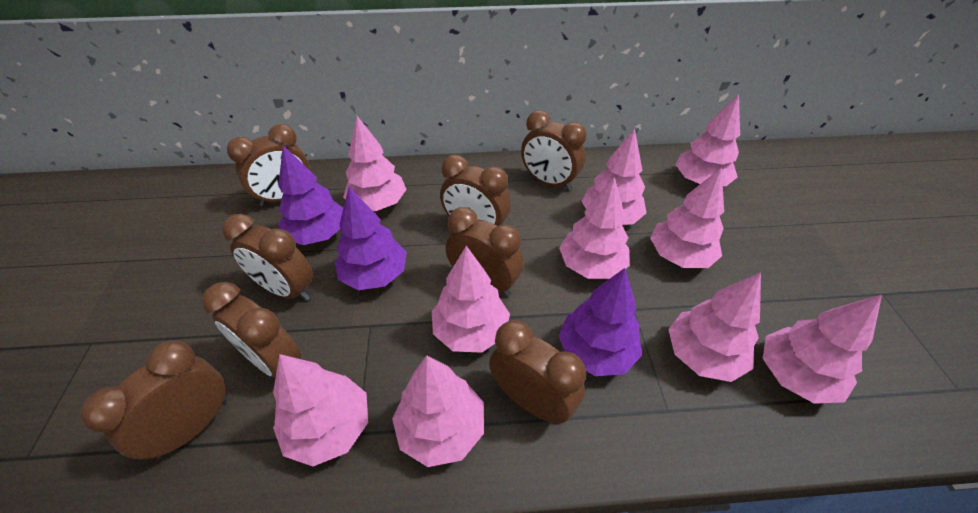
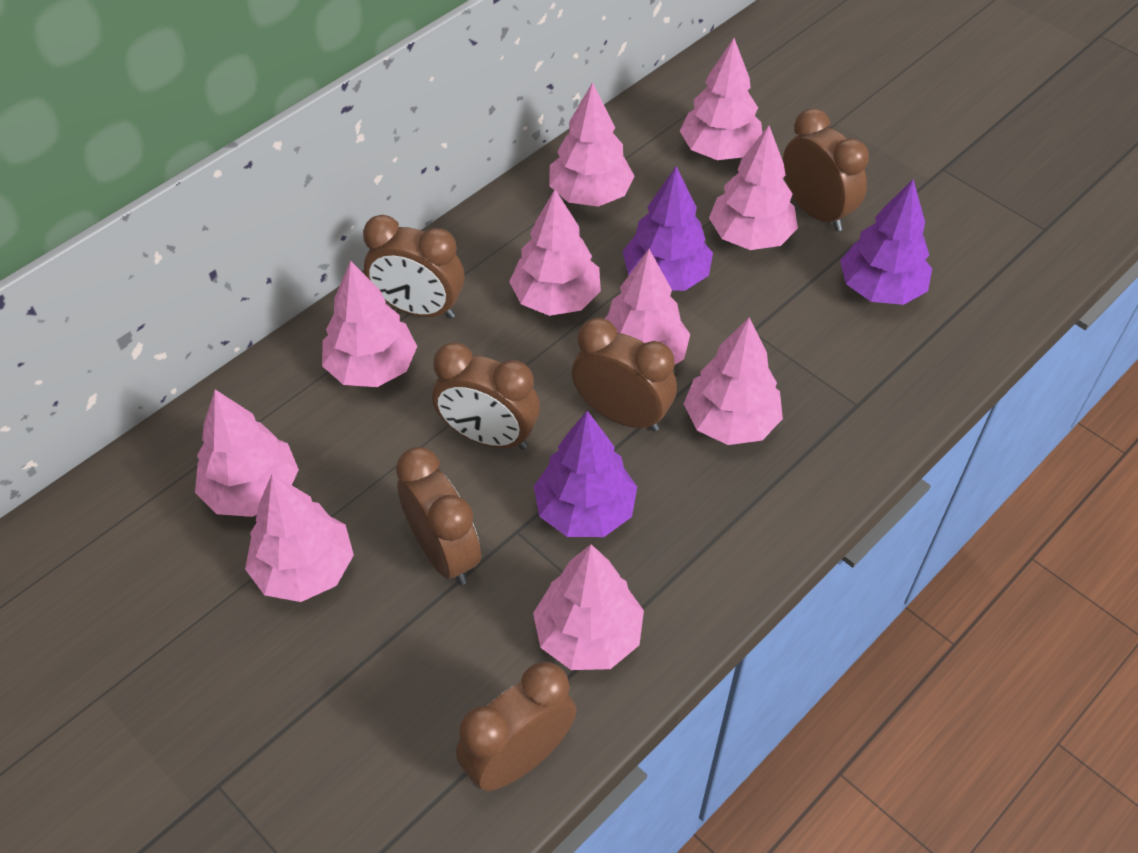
brown clock: 8 -> 6

